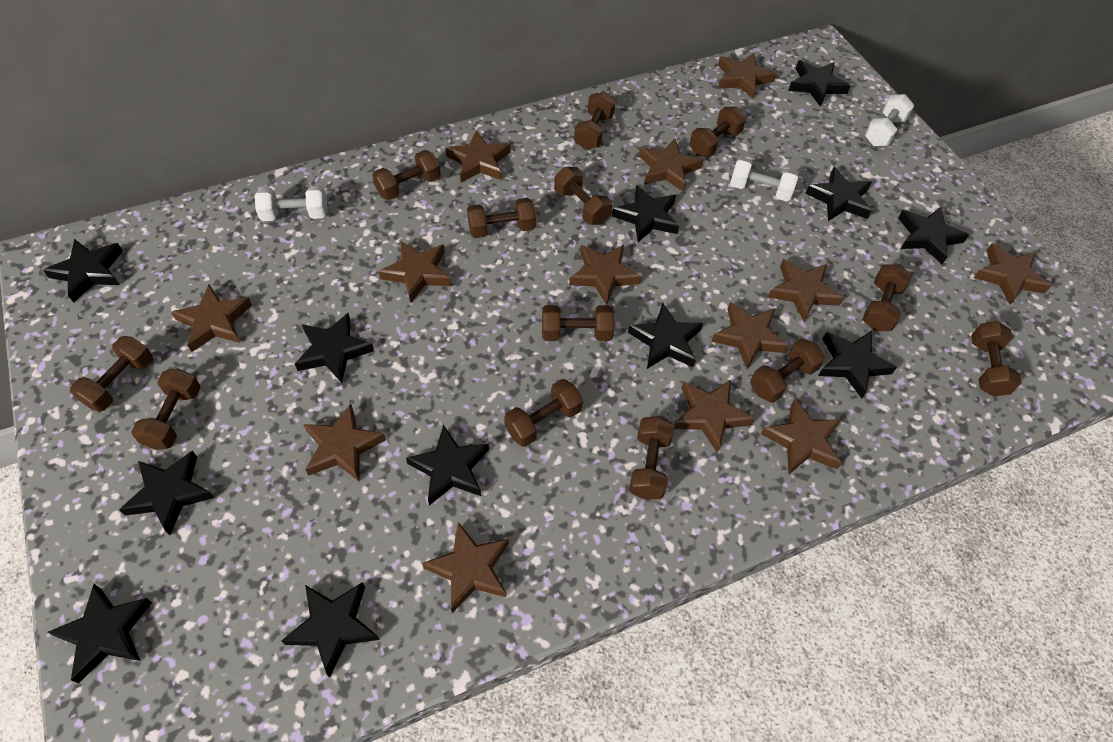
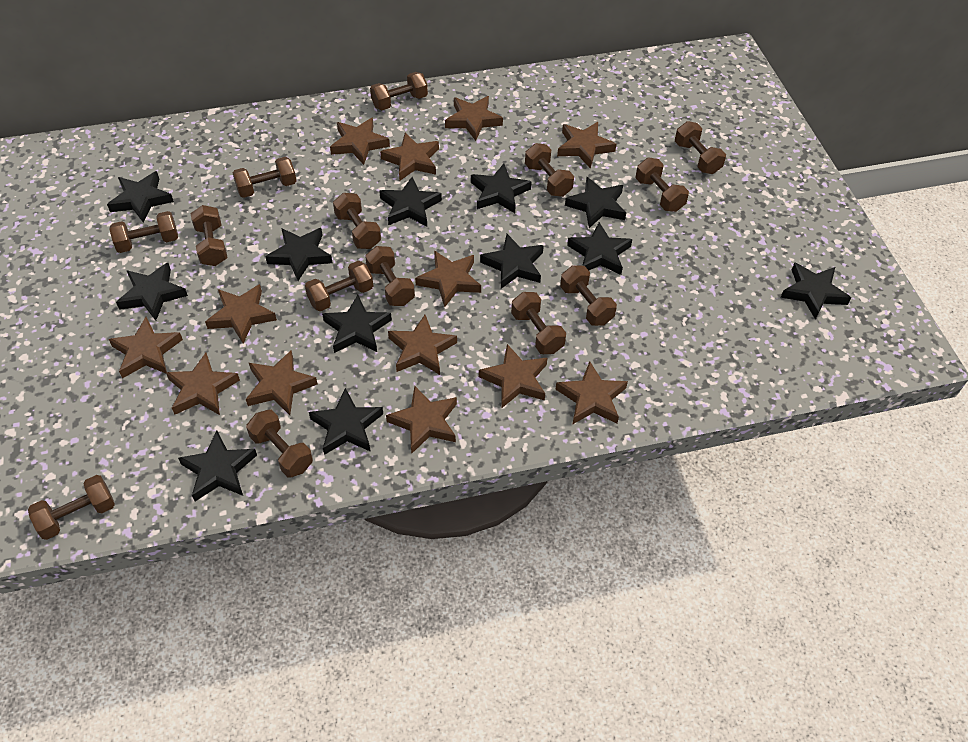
brown dumbbell: 13 -> 14
white dumbbell: 3 -> 0

